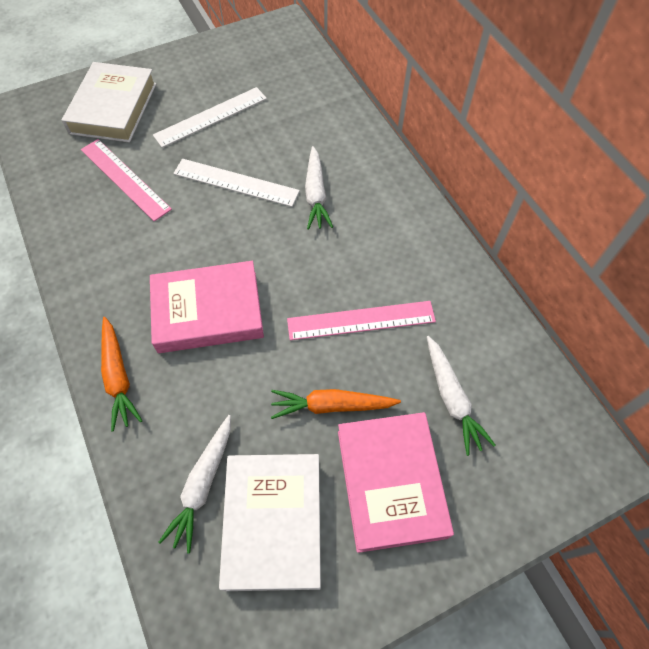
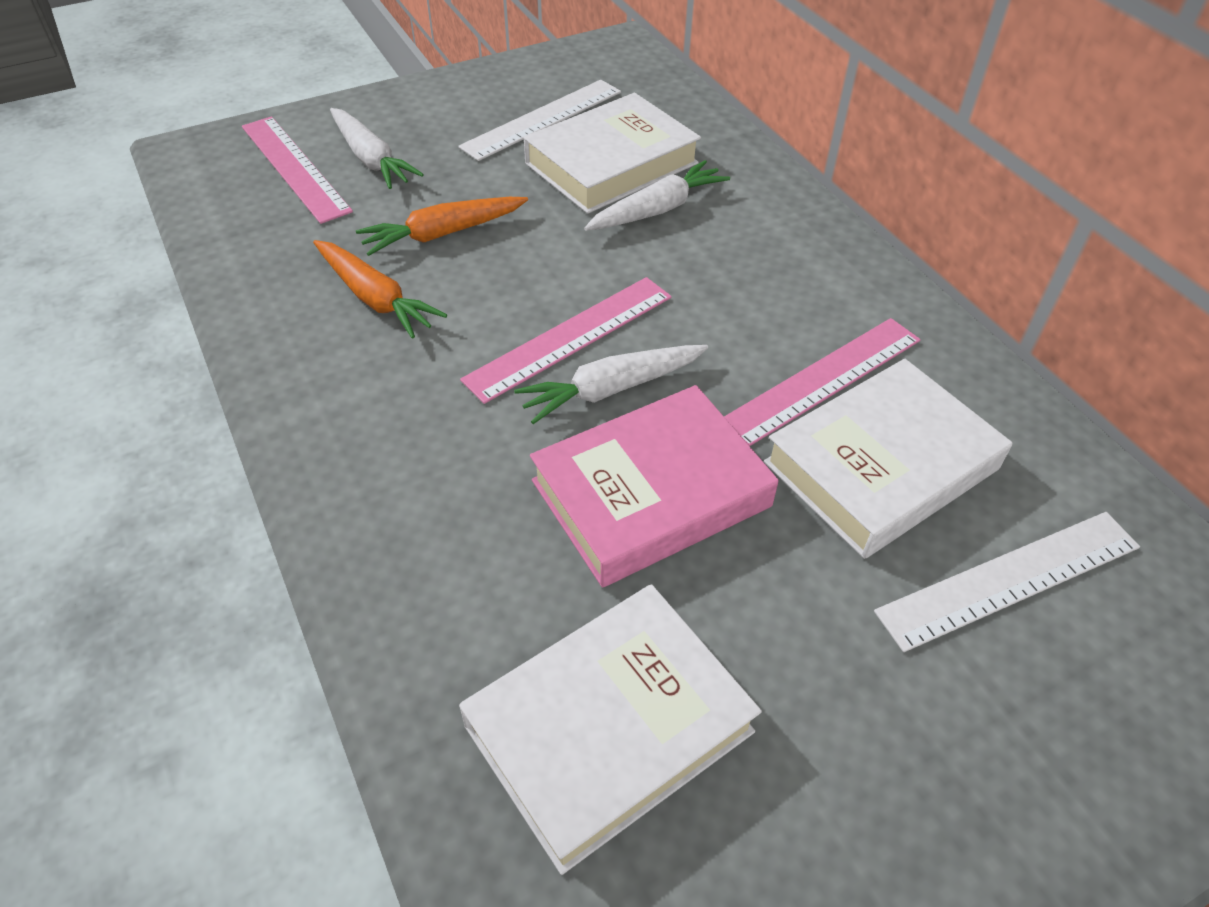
pink book: 2 -> 1
pink ruler: 2 -> 3
white book: 2 -> 3

